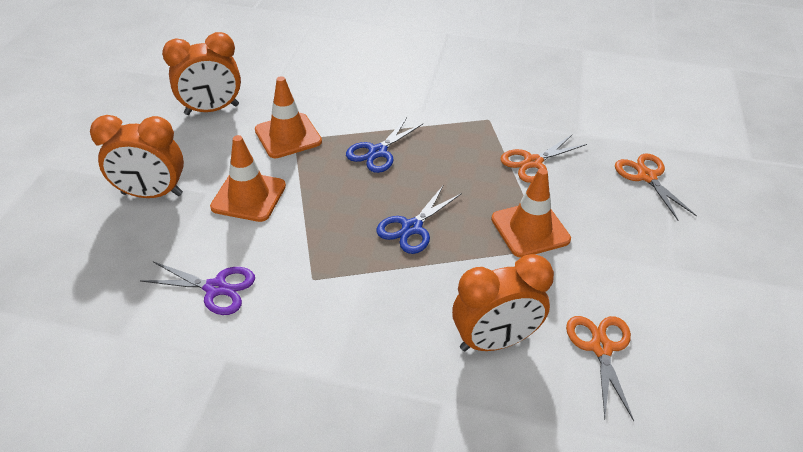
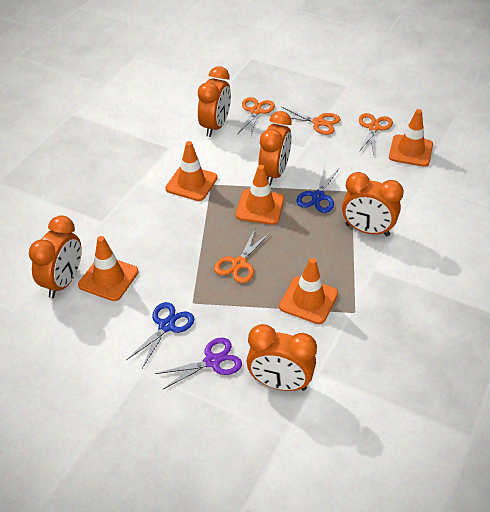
orange clock: 3 -> 5
orange scissors: 3 -> 4
orange traffic cone: 3 -> 5

